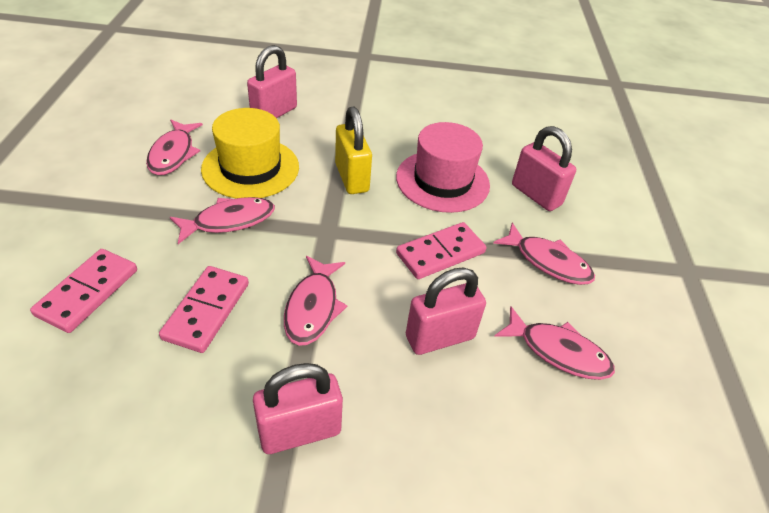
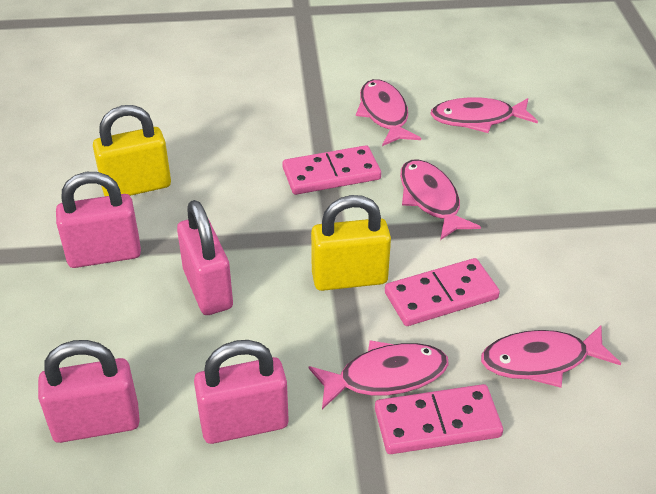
pink hat: 1 -> 0
yellow hat: 1 -> 0
yellow padlock: 1 -> 2

